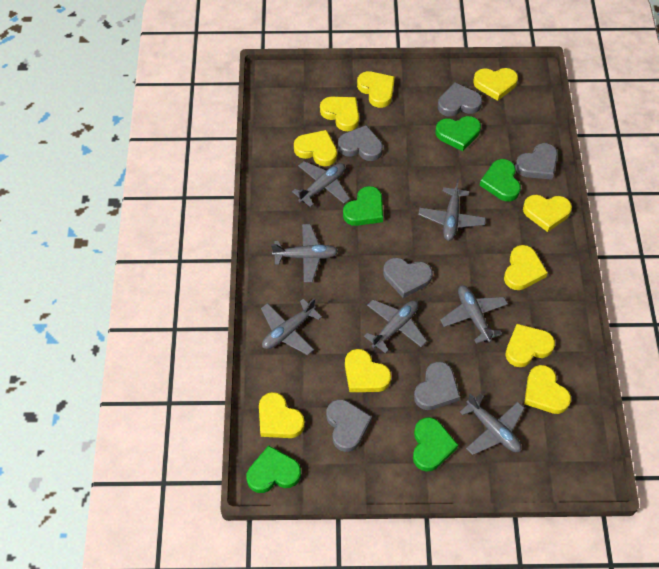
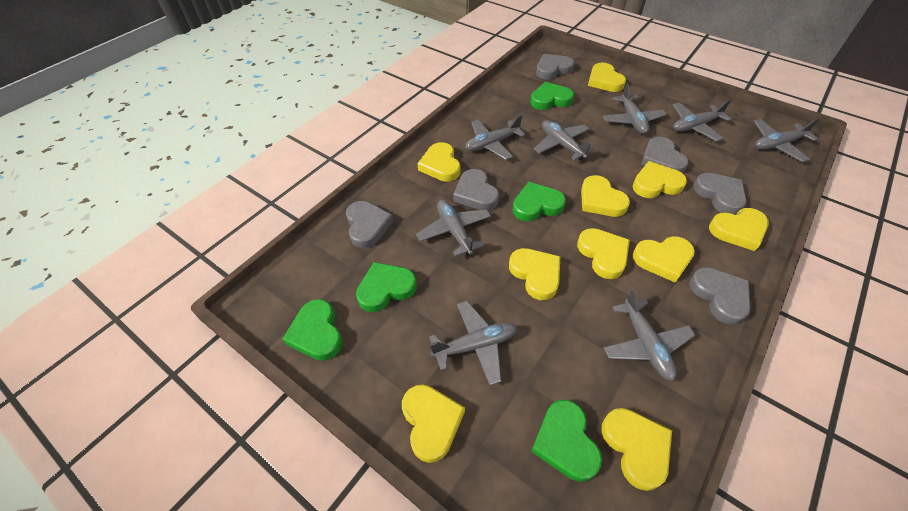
grey plane: 7 -> 8

